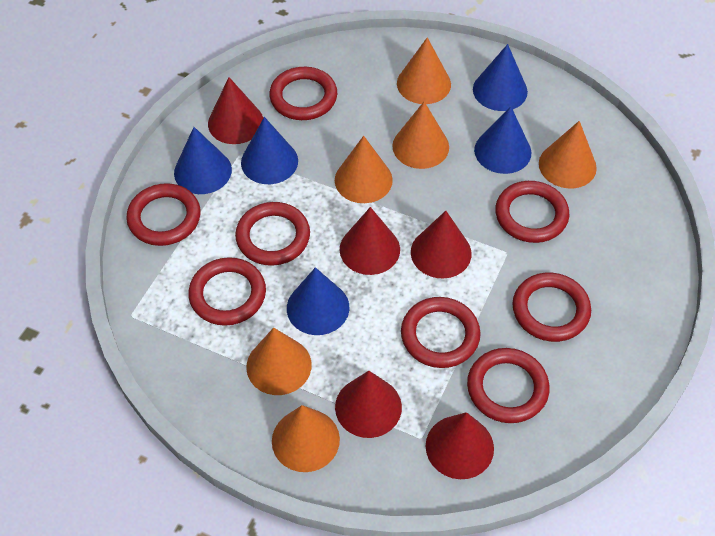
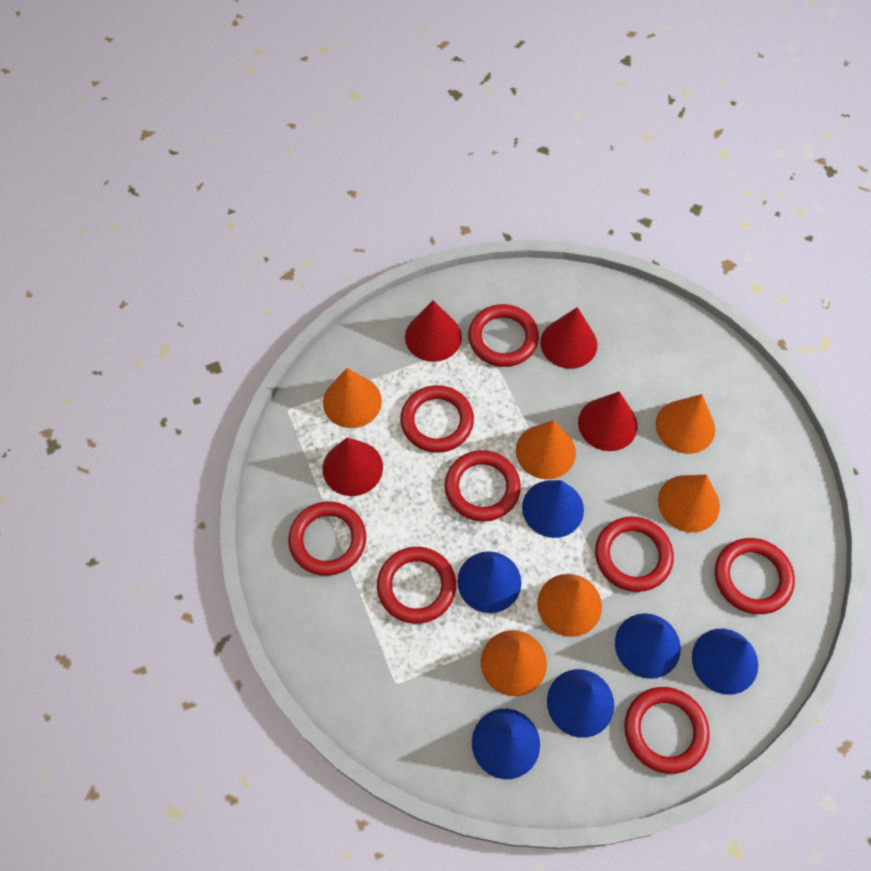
blue cone: 5 -> 6
red cone: 5 -> 4

